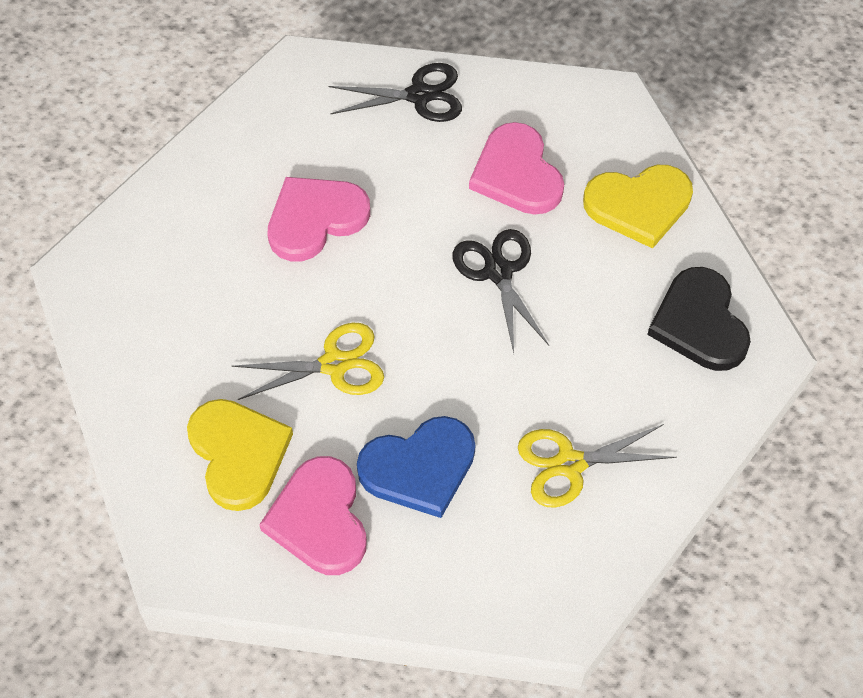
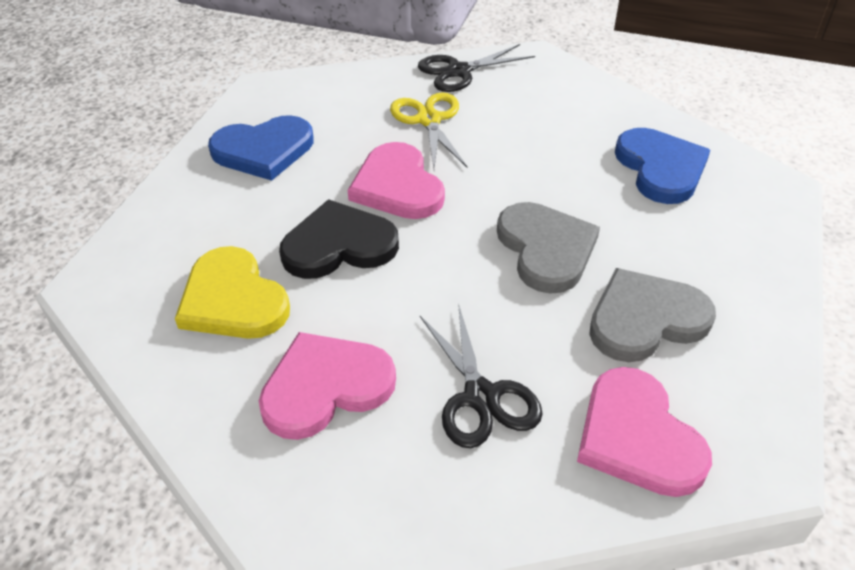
blue heart: 1 -> 2
grey heart: 0 -> 2
yellow heart: 2 -> 1
yellow scissors: 2 -> 1

